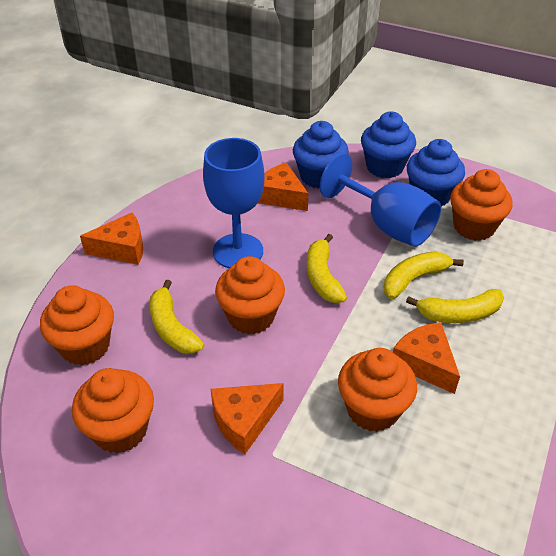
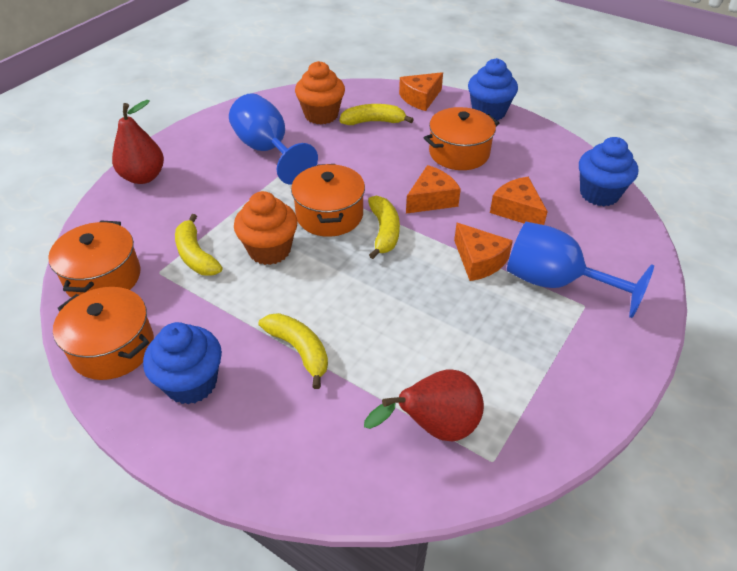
orange cupcake: 5 -> 2
orange pot: 0 -> 4
red pear: 0 -> 2

